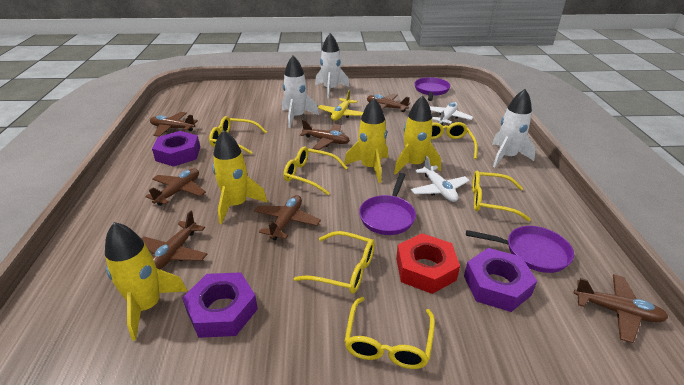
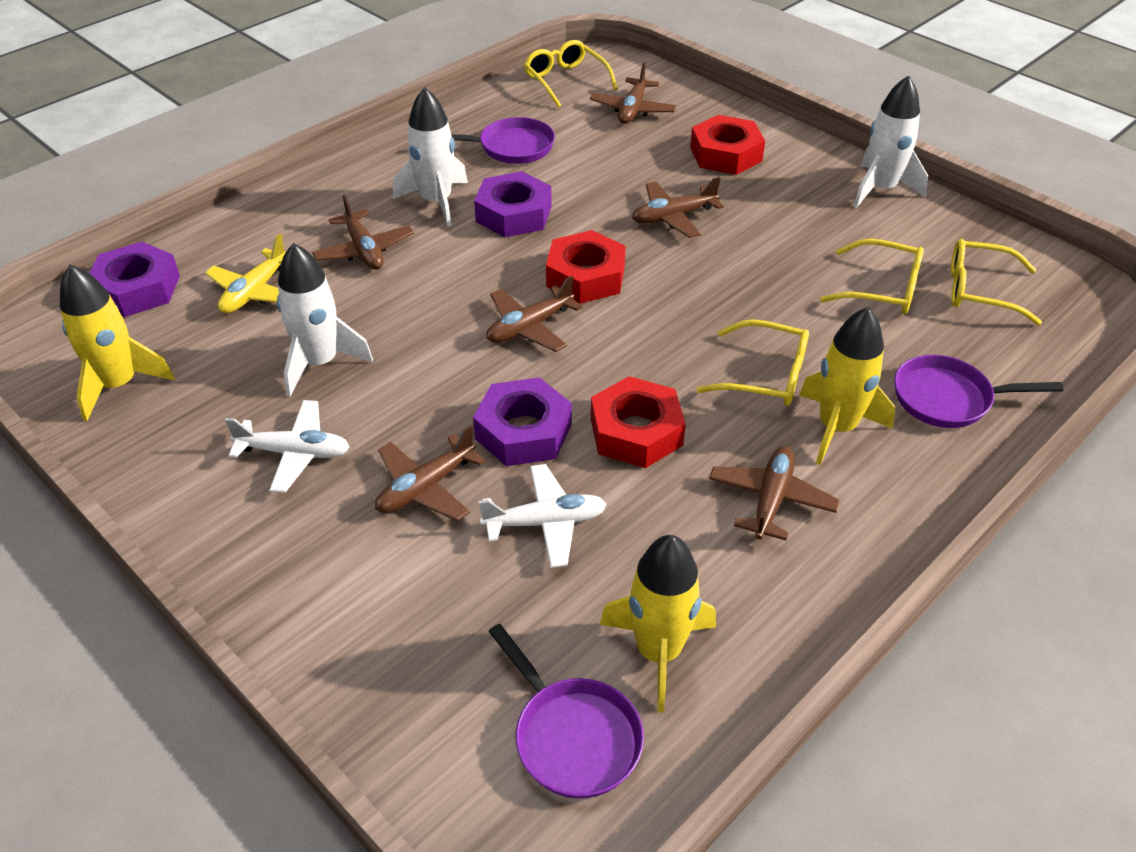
brown plane: 7 -> 6
red nut: 1 -> 3
yellow glasses: 6 -> 4
yellow rocket: 4 -> 3

